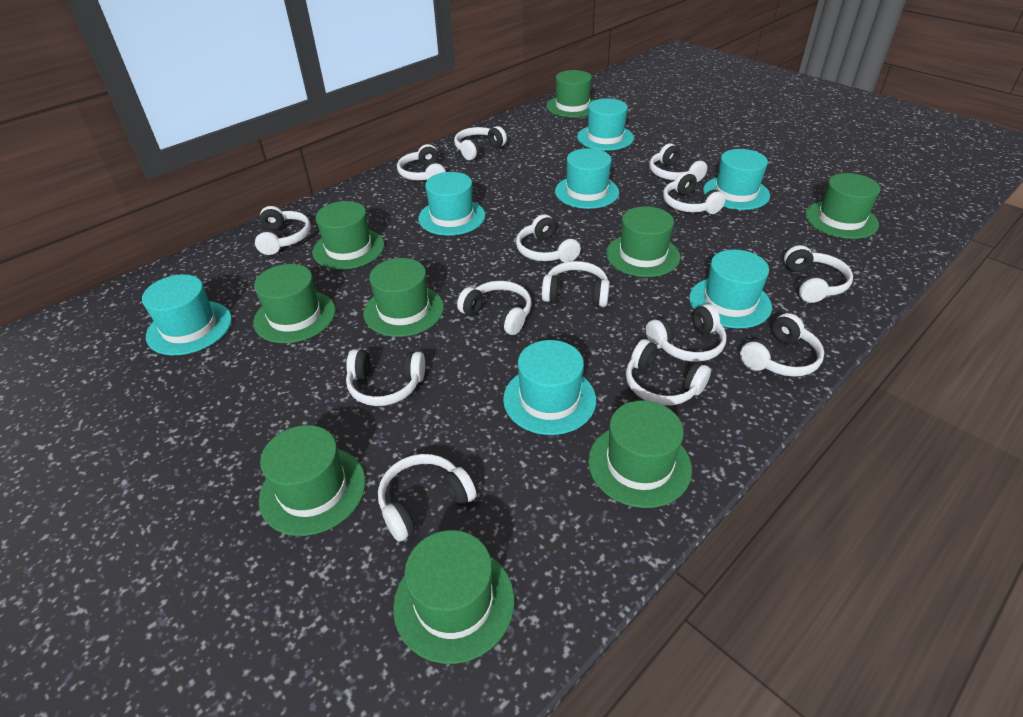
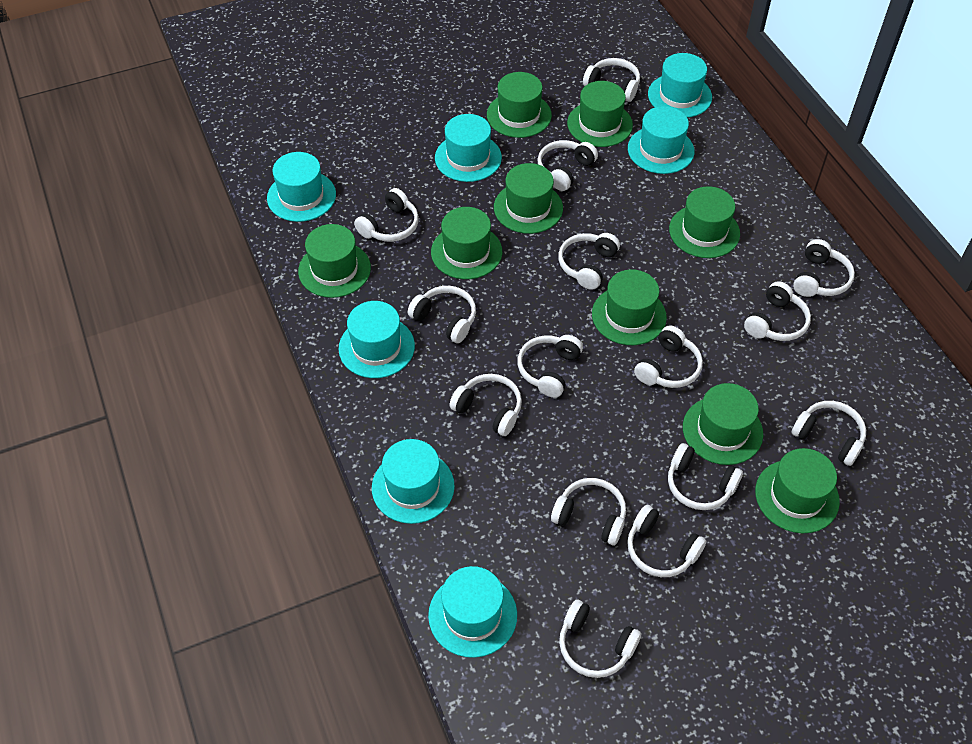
white headphones: 14 -> 15

